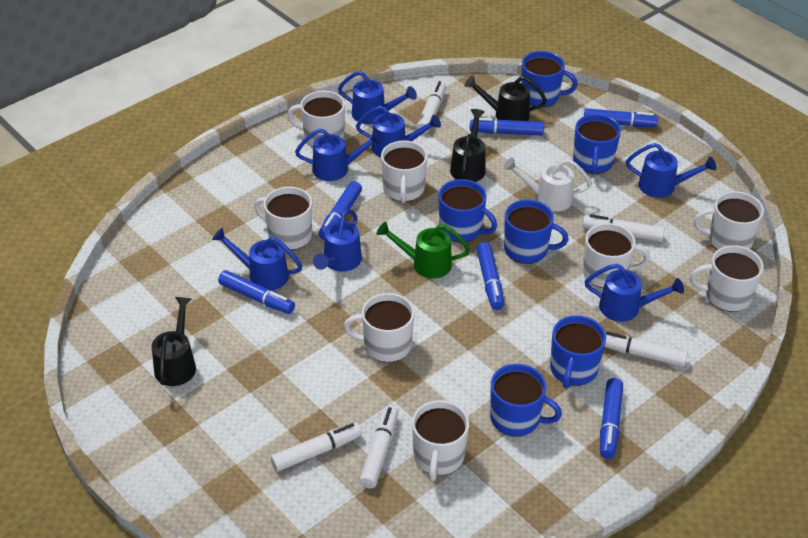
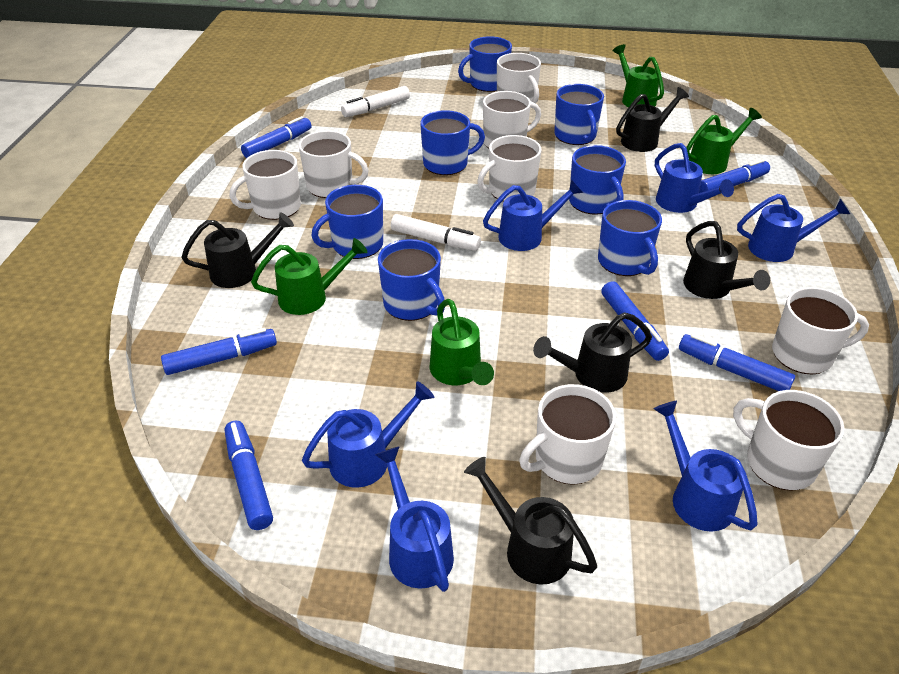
black watering can: 3 -> 5
blue mug: 6 -> 7
blue watering can: 7 -> 6
green watering can: 1 -> 4
white marker: 5 -> 2
white watering can: 1 -> 0

